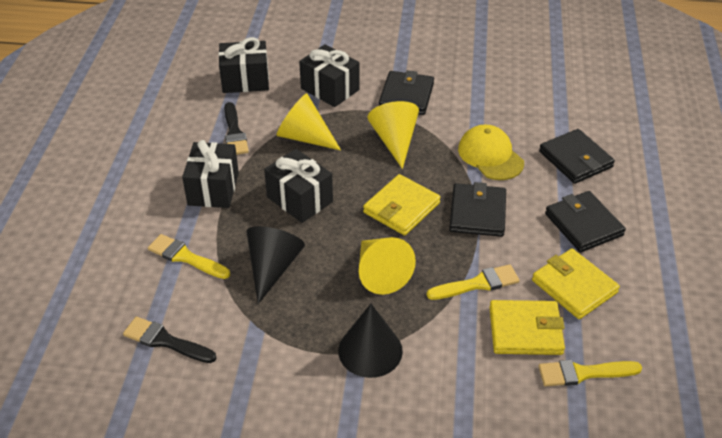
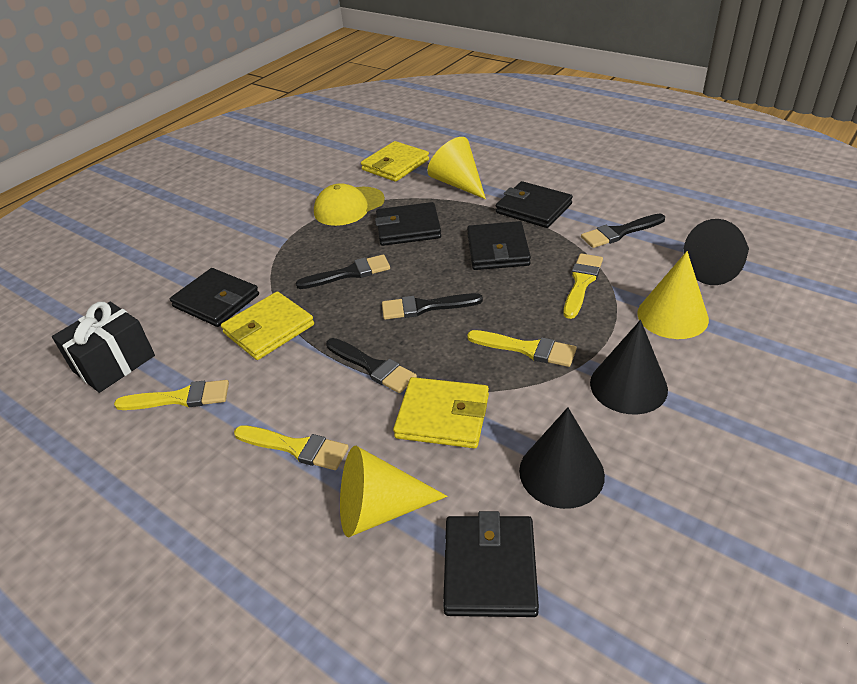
black brush: 2 -> 4
black cone: 2 -> 3
black gift: 4 -> 1
black wallet: 4 -> 5
yellow brush: 3 -> 4

